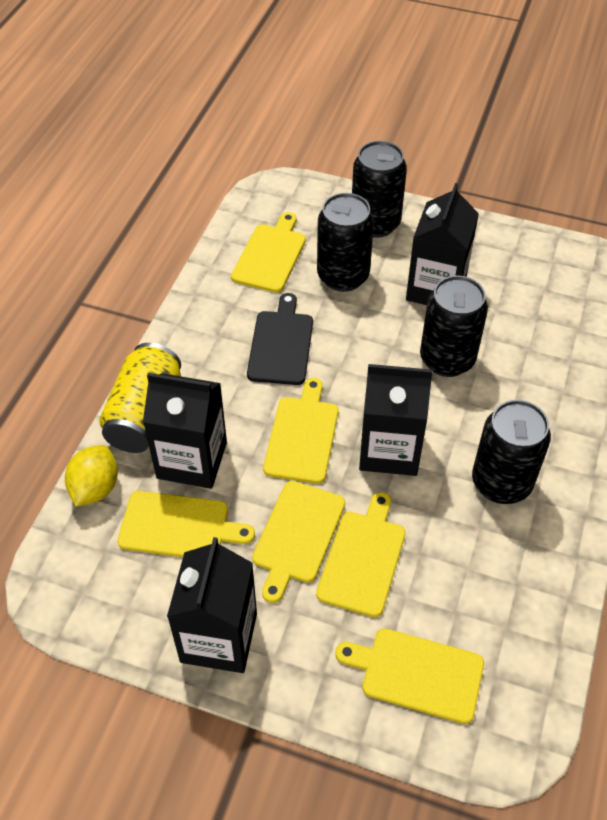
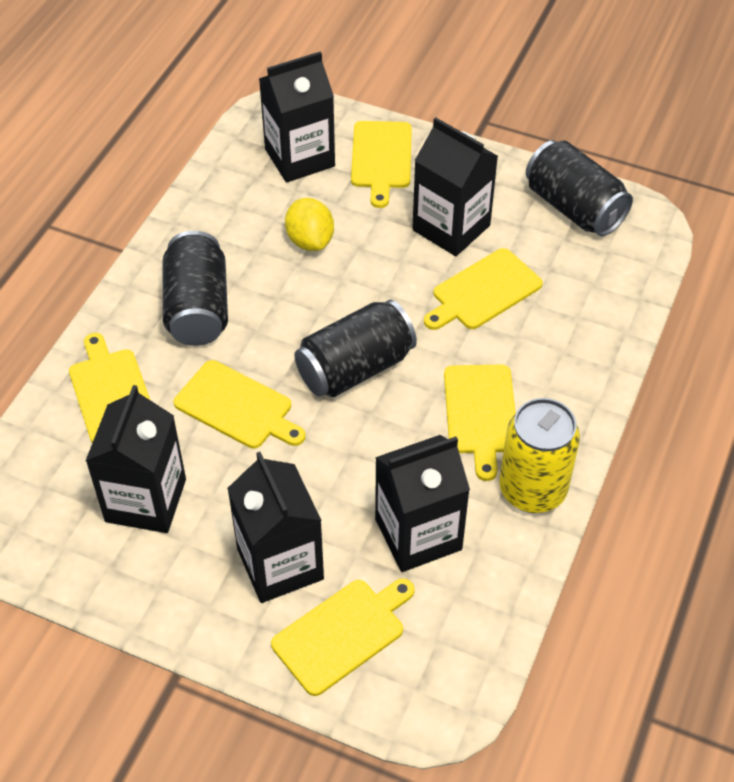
black can: 4 -> 3
black carton: 4 -> 5
black cutting board: 1 -> 0

